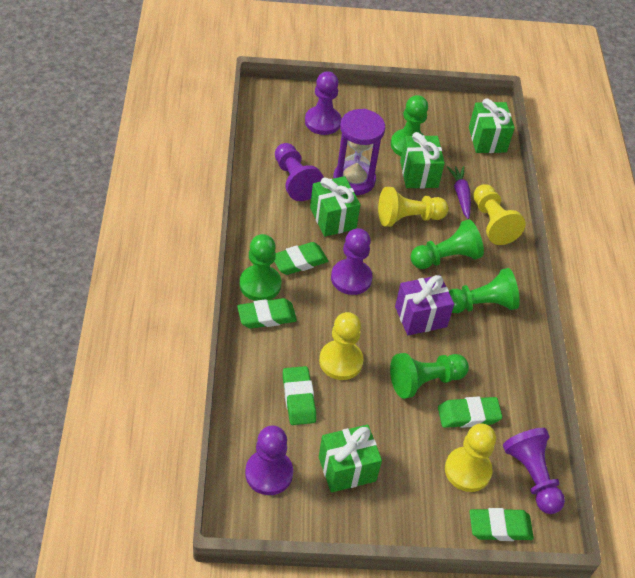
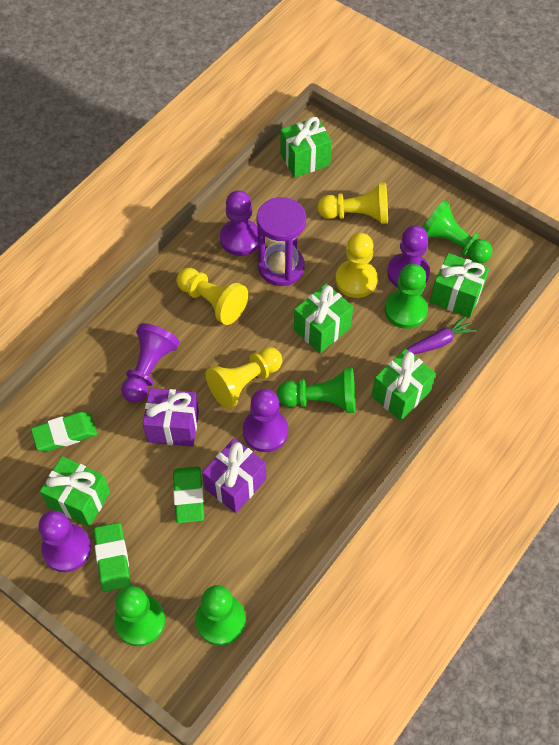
green eraser: 5 -> 3
green gift: 4 -> 5
purple gift: 1 -> 2

